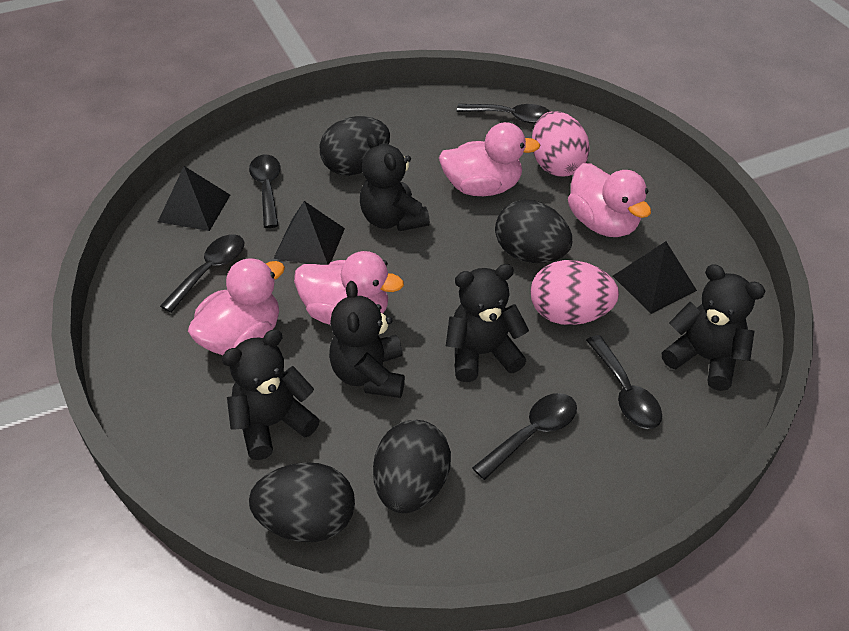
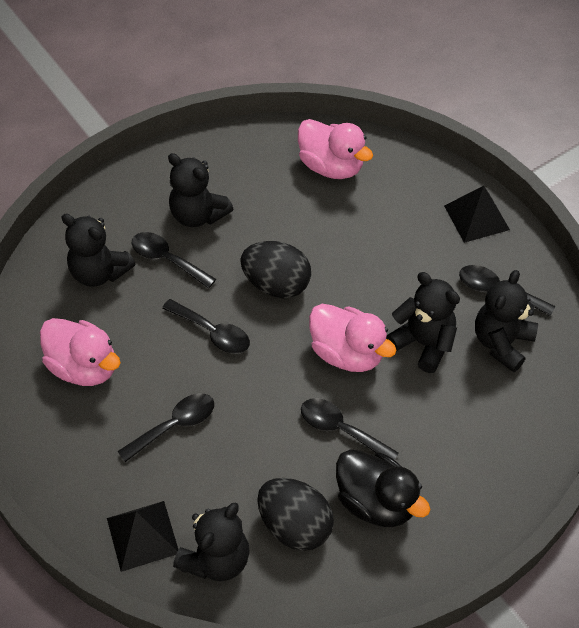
black duck: 0 -> 1
black egg: 4 -> 2
black pyramid: 3 -> 2
pink duck: 4 -> 3
pink egg: 2 -> 0

